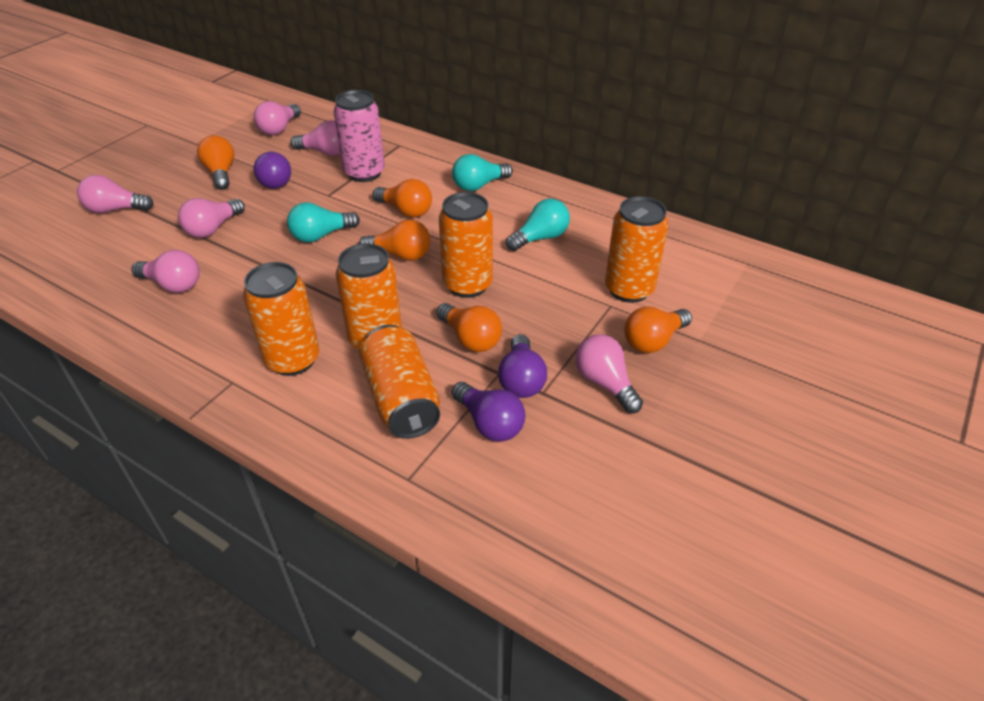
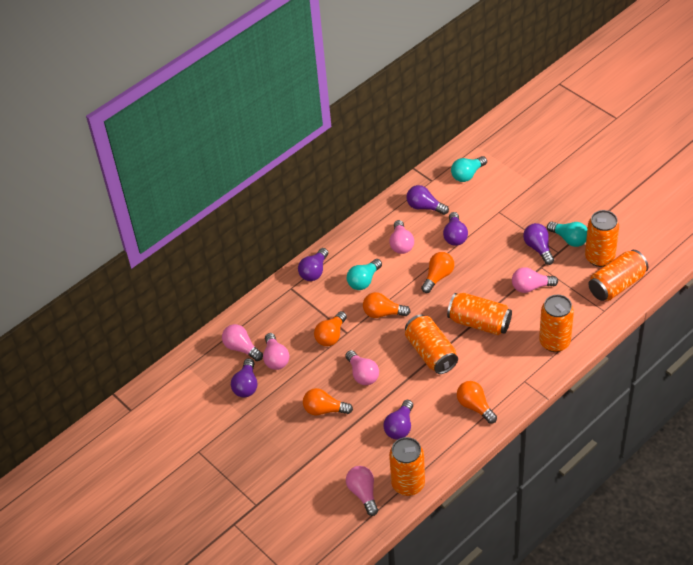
orange can: 5 -> 6
pink can: 1 -> 0
purple light bulb: 3 -> 6

